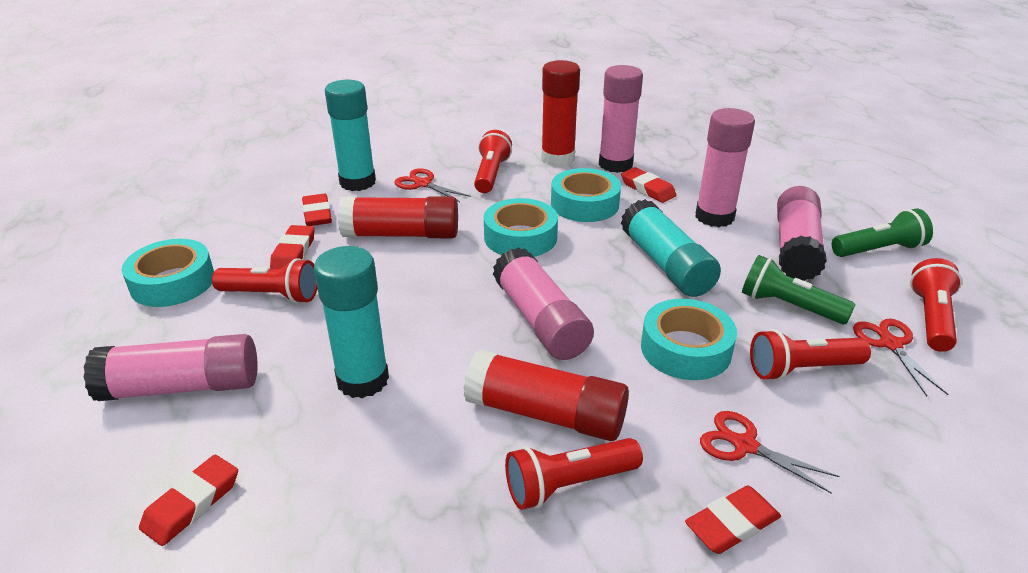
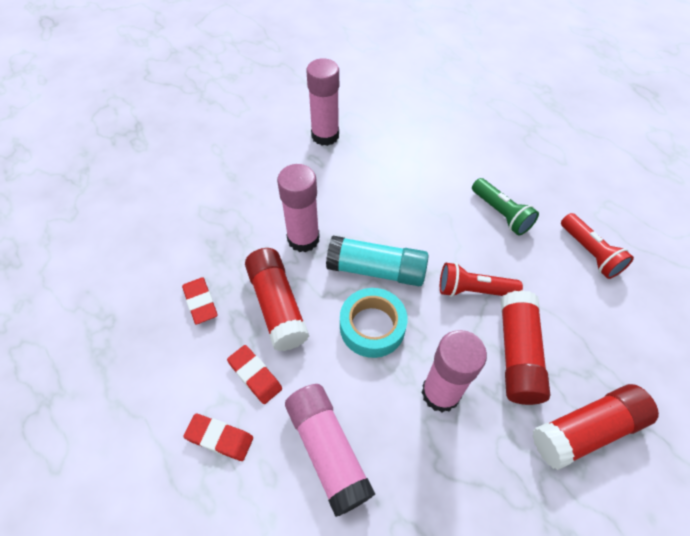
green flashlight: 2 -> 1
pink glue stick: 5 -> 4
red eraser: 5 -> 3
red flashlight: 5 -> 2
red scissors: 3 -> 0
turquoise glue stick: 3 -> 1
turquoise tape: 4 -> 1

